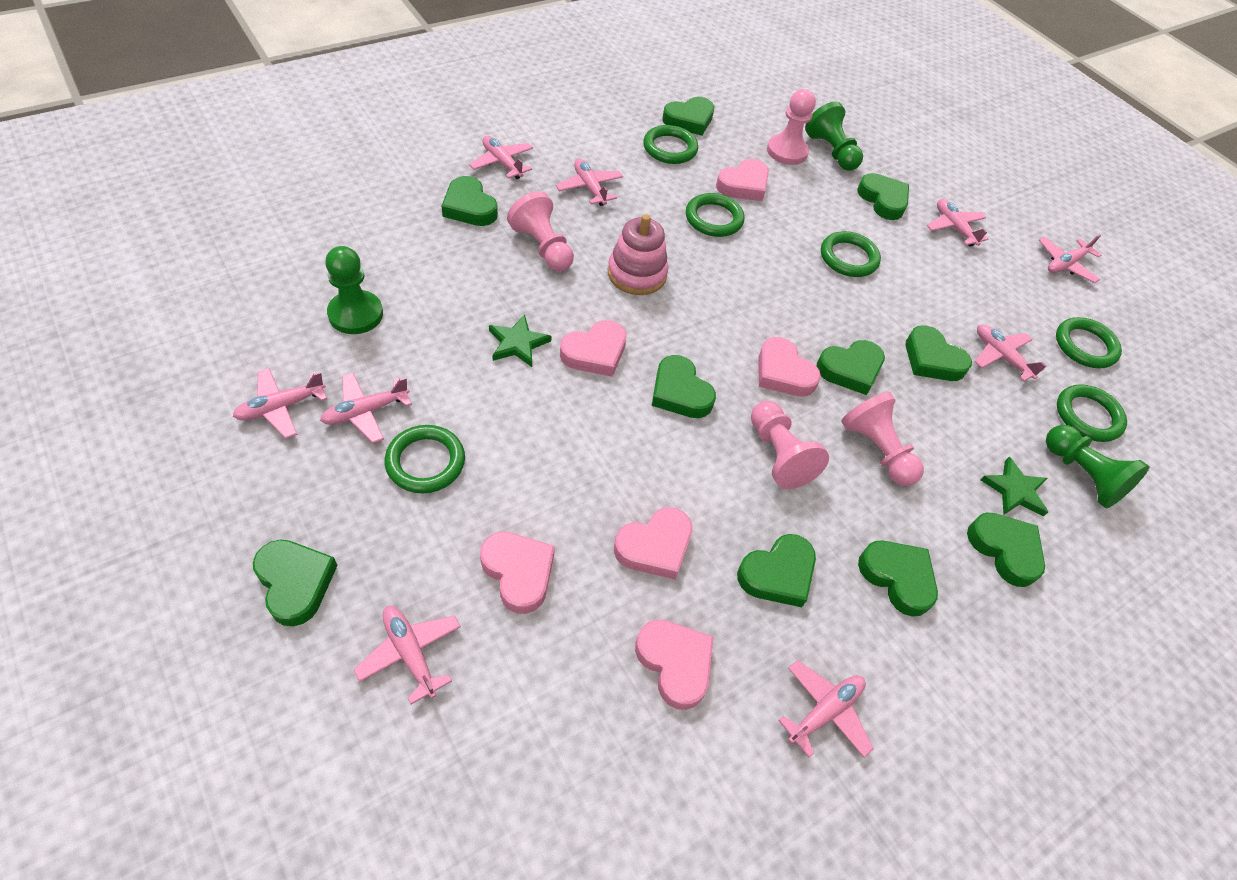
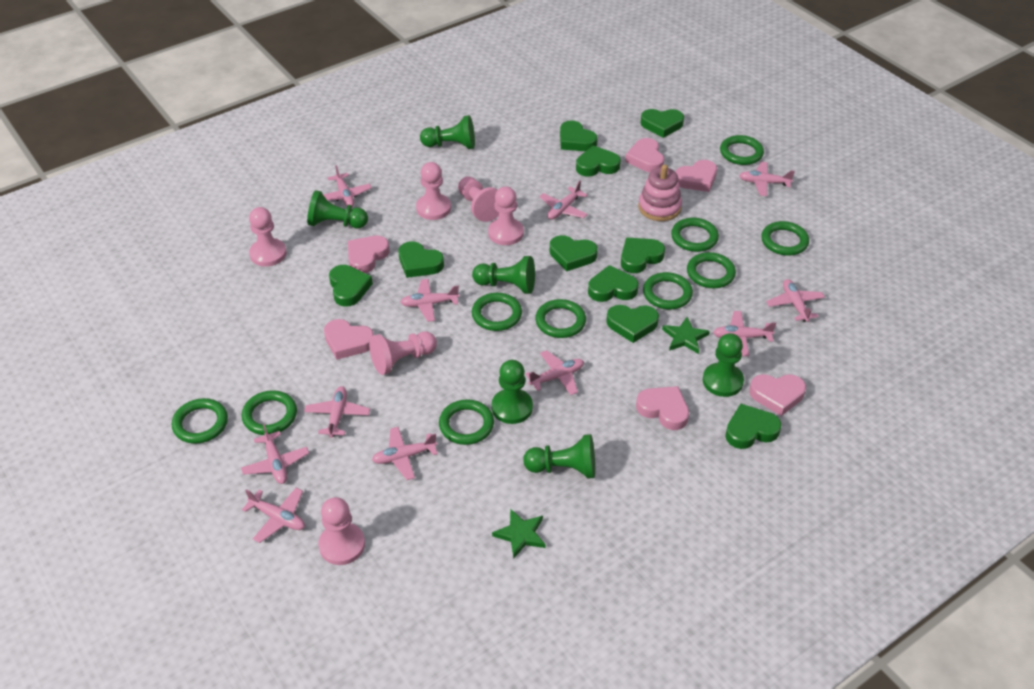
green pawn: 3 -> 6
green ring: 6 -> 10
pink pawn: 4 -> 6
pink plane: 9 -> 11

